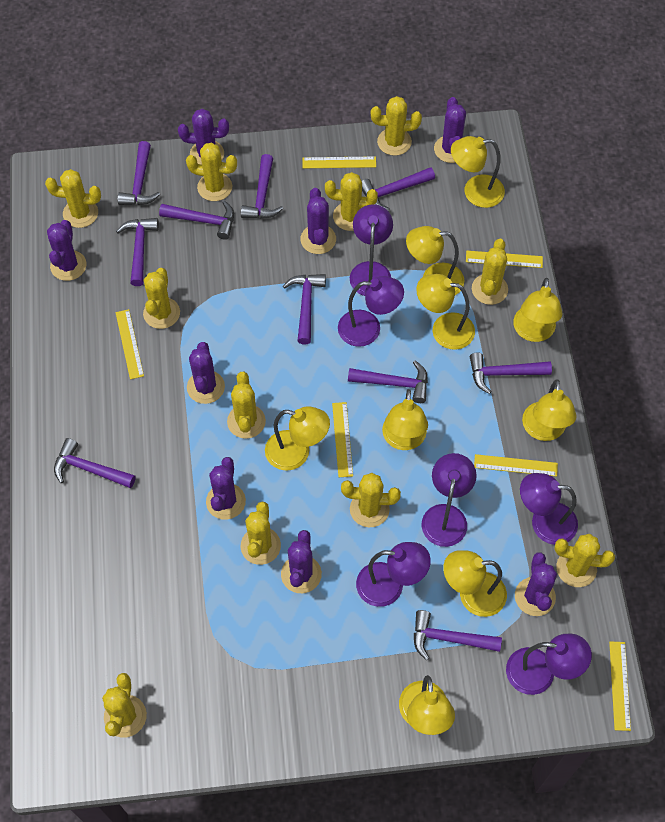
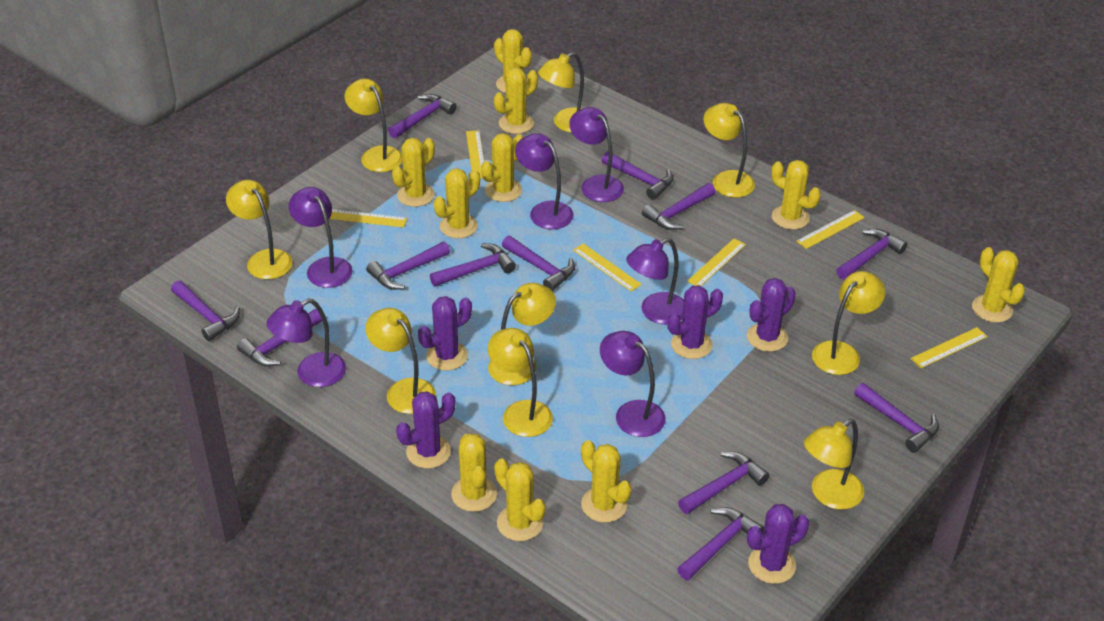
purple cactus: 8 -> 5
purple hammer: 10 -> 12
yellow cactus: 11 -> 10

